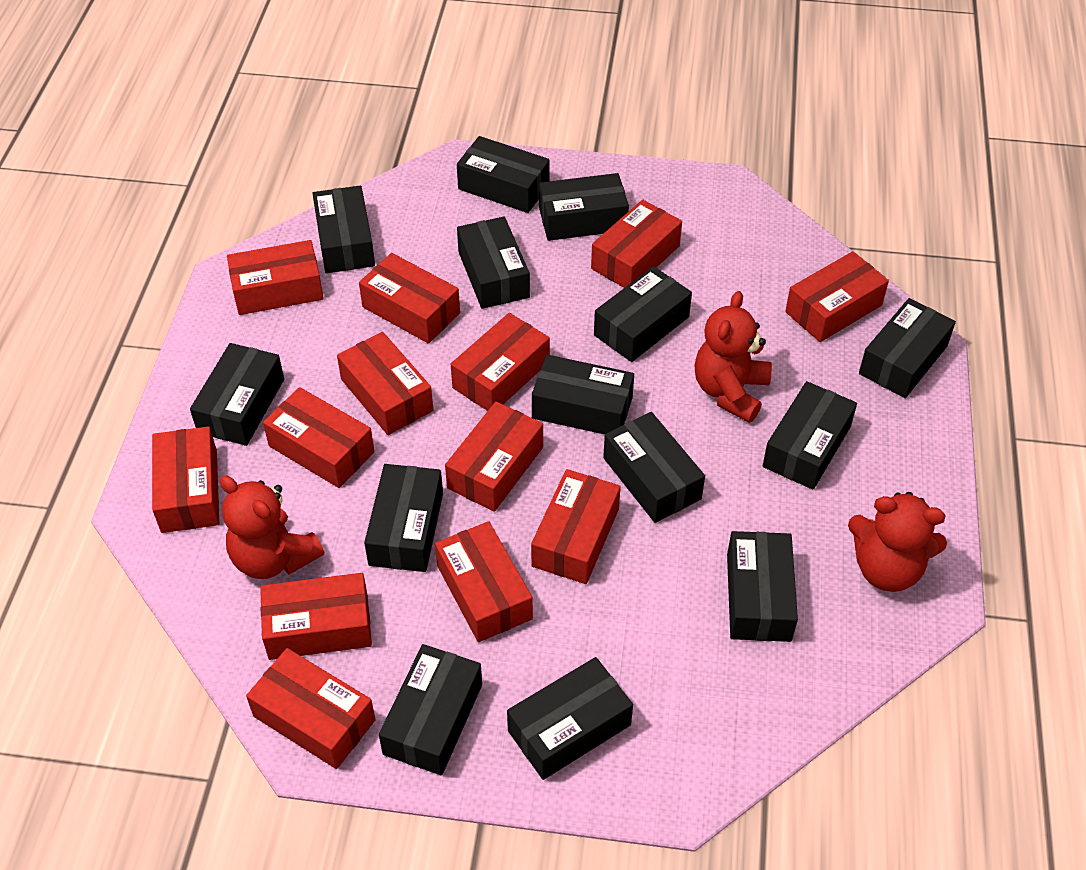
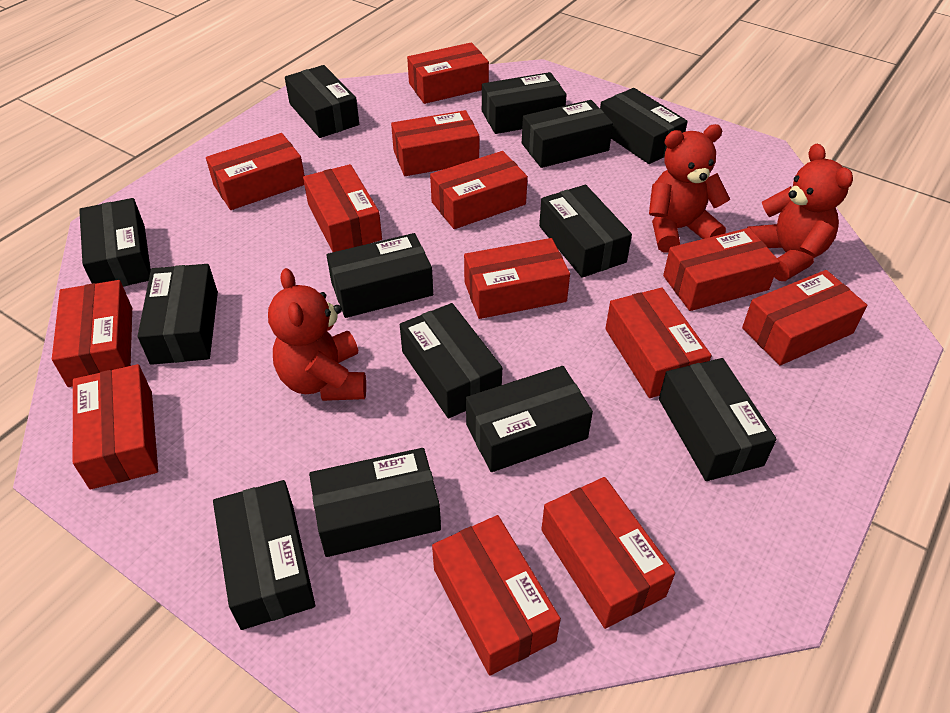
black box: 14 -> 13

